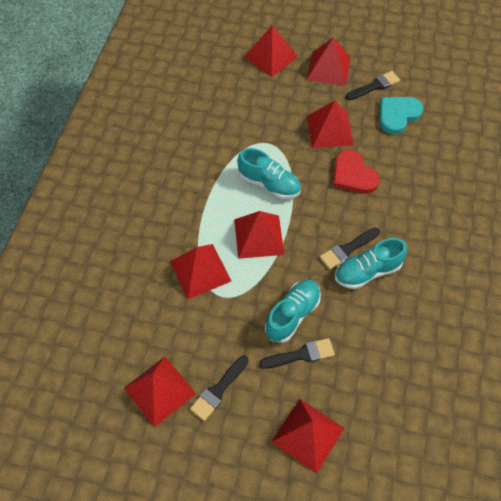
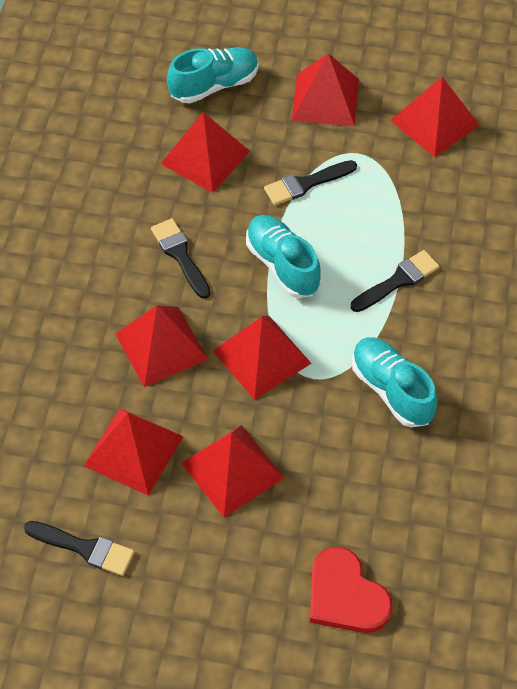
turquoise heart: 1 -> 0

